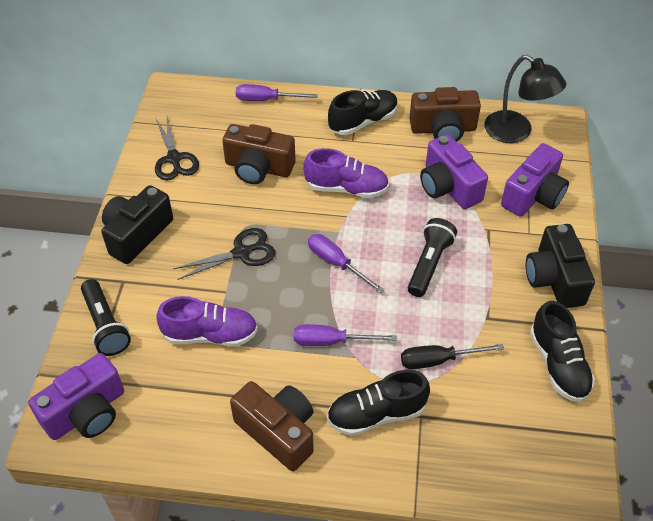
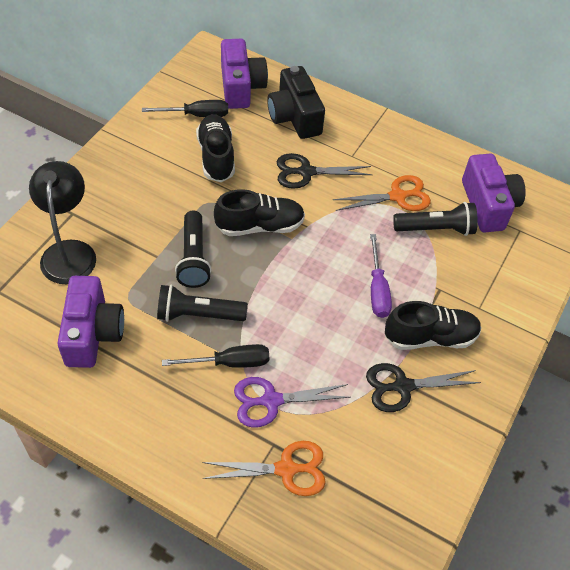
black camera: 2 -> 1
black flashlight: 2 -> 3
black screwdriver: 1 -> 2
brown camera: 3 -> 0
orange scissors: 0 -> 2
purple scissors: 0 -> 1
purple screwdriver: 3 -> 1
purple shoe: 2 -> 0

